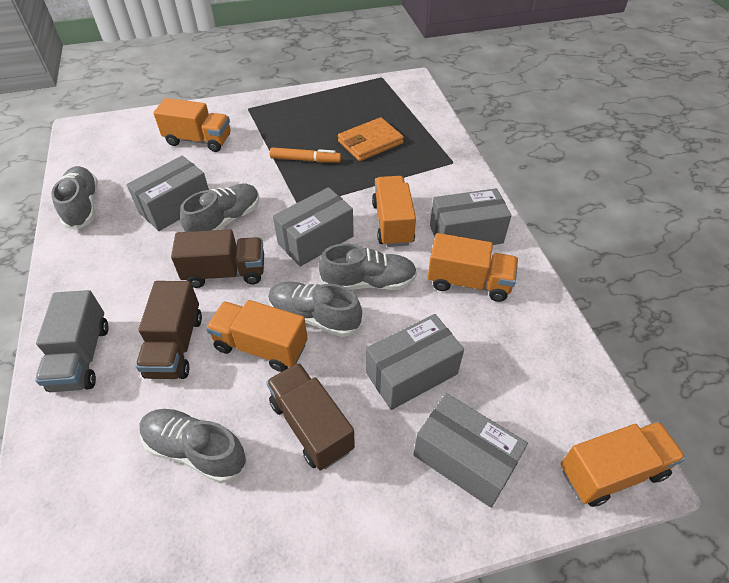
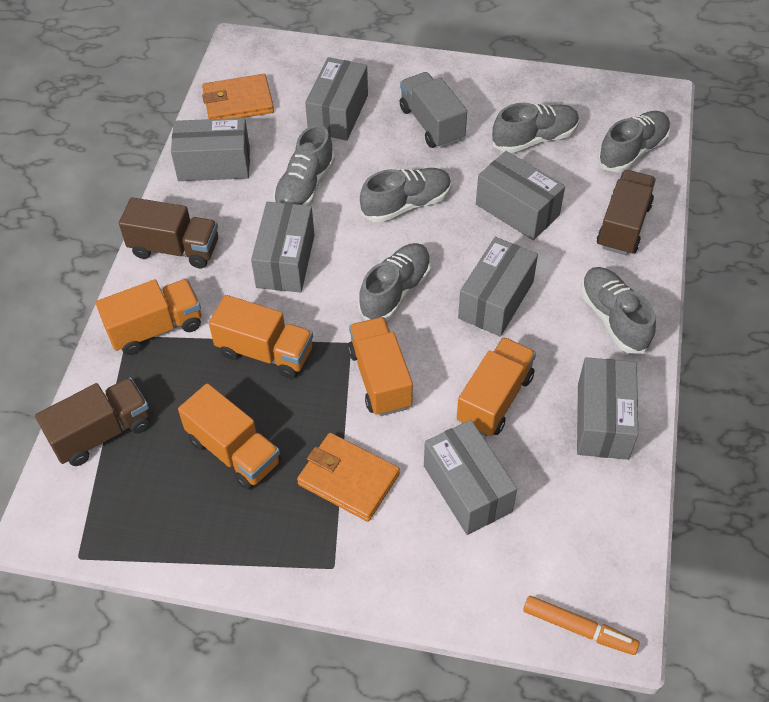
grey box: 5 -> 7
grey shoe: 5 -> 6
orange wallet: 1 -> 2

